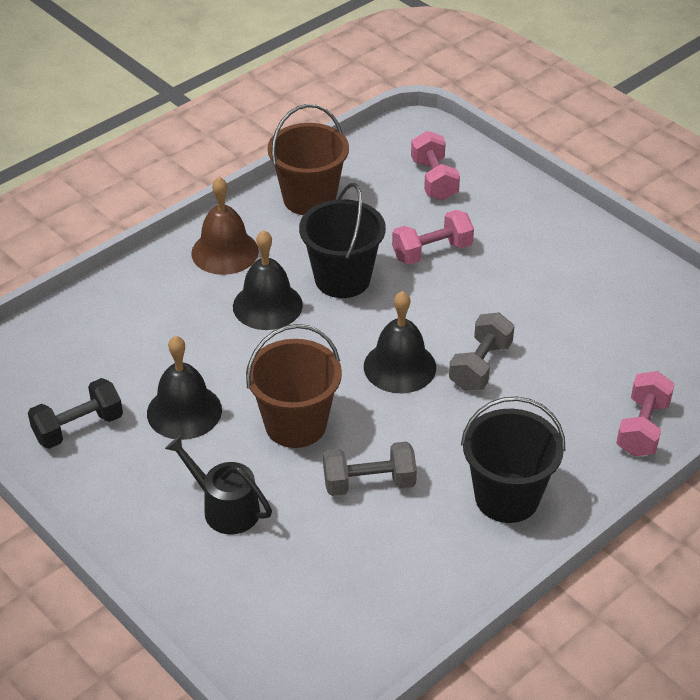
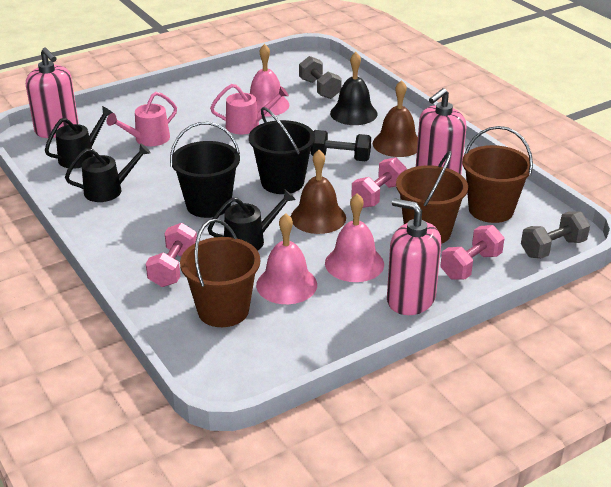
black bell: 3 -> 1
black watering can: 1 -> 3
brown bell: 1 -> 2
brown bucket: 2 -> 3
pink bell: 0 -> 3
pink soap dispenser: 0 -> 3
pink watering can: 0 -> 2

